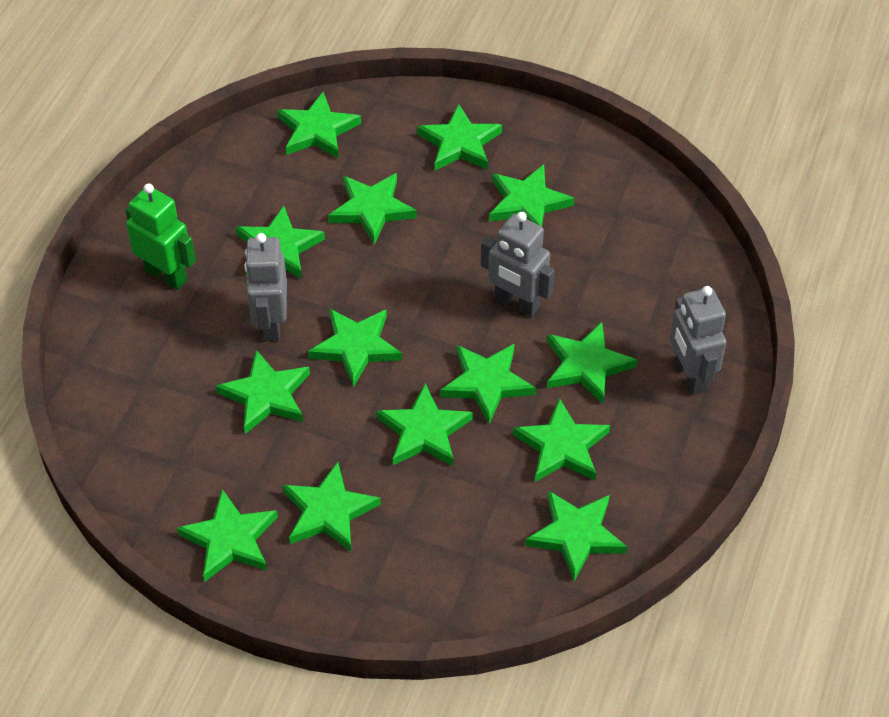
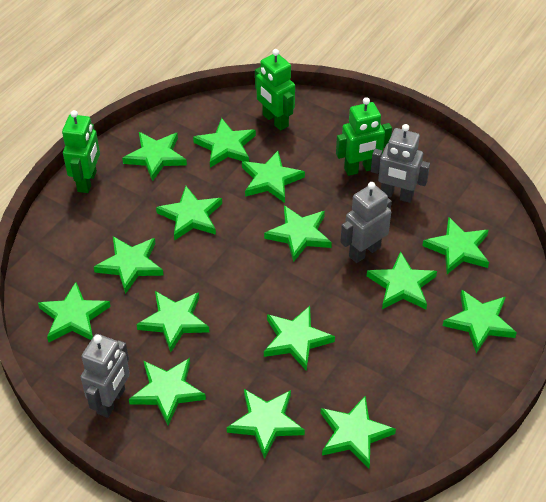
green robot: 1 -> 3
green star: 14 -> 15

